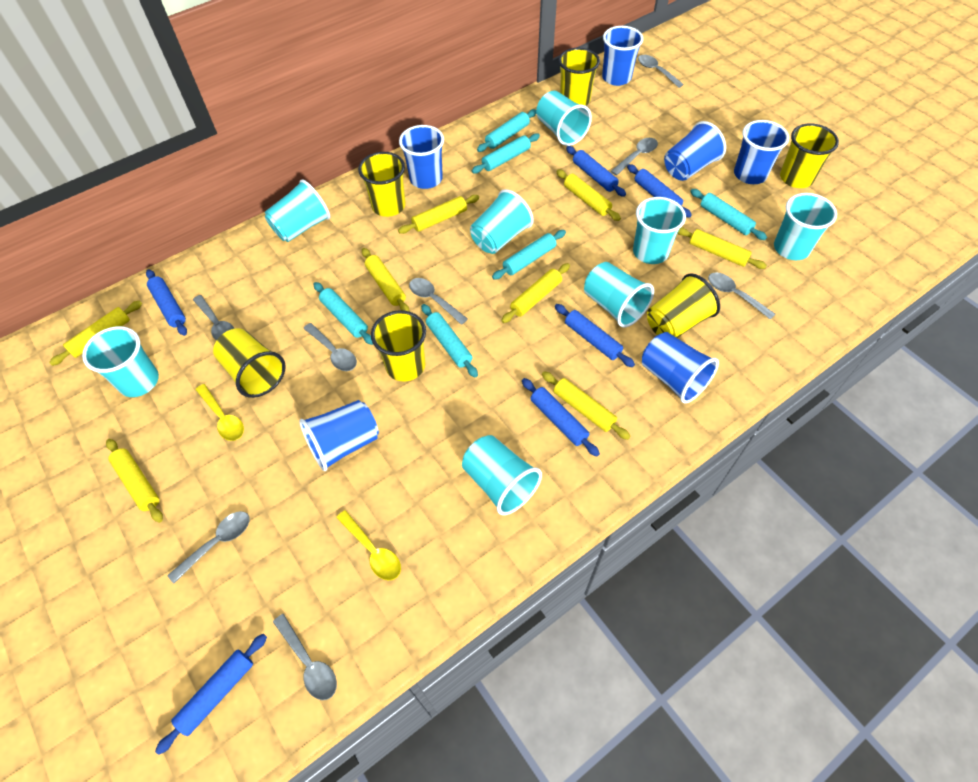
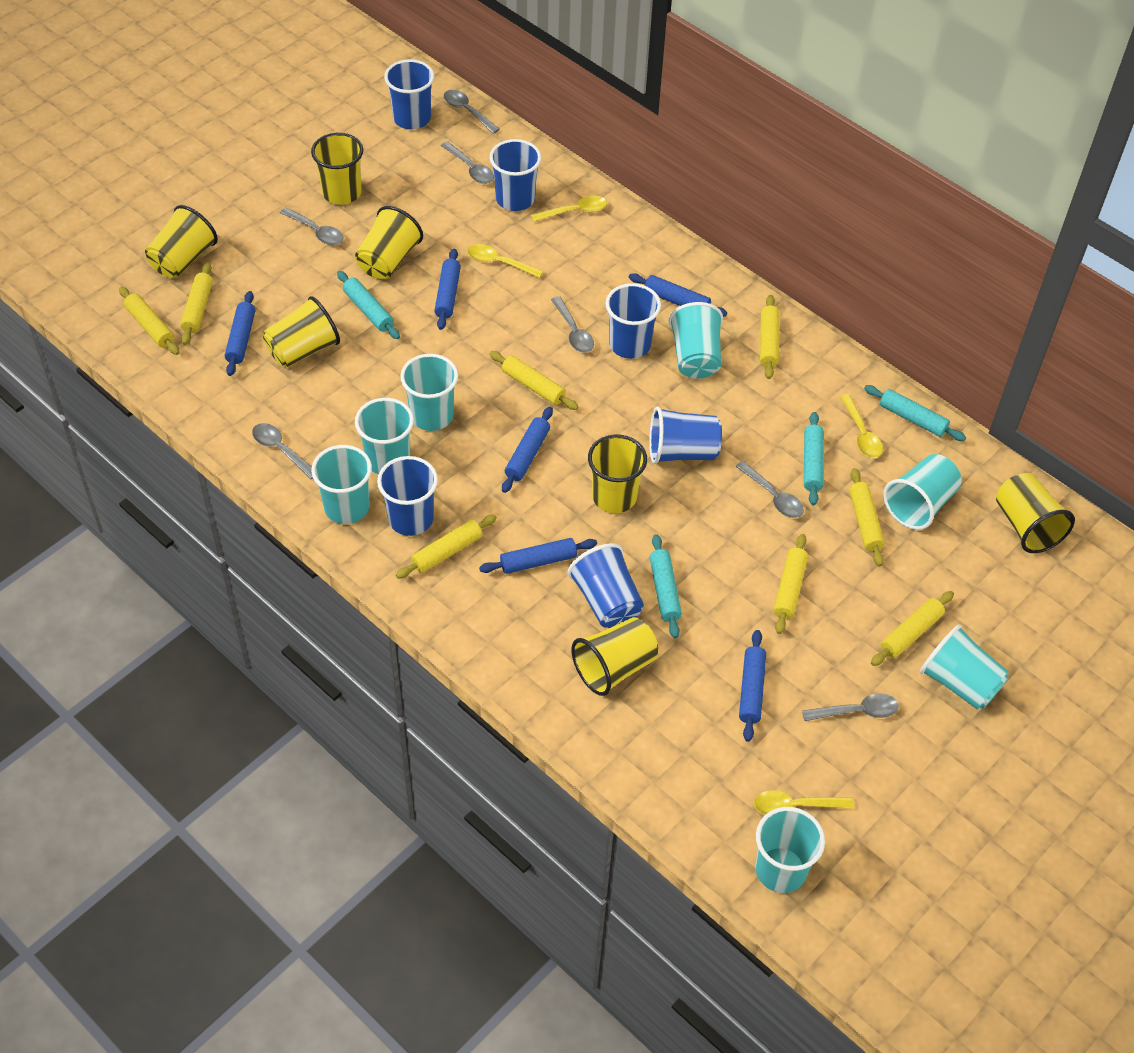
grey spoon: 8 -> 7
turquoise cup: 8 -> 7
turquoise rolling pin: 6 -> 4
yellow cup: 6 -> 7
yellow spoon: 2 -> 4

